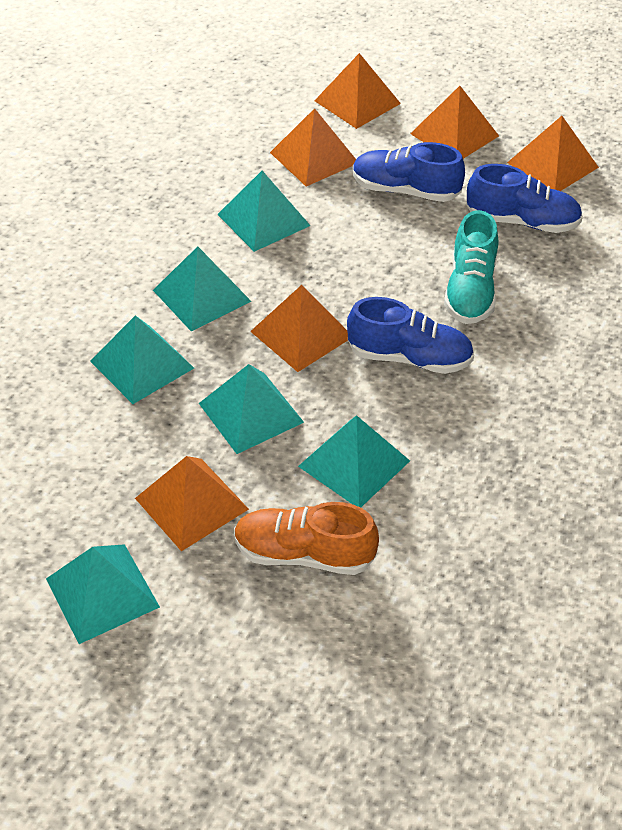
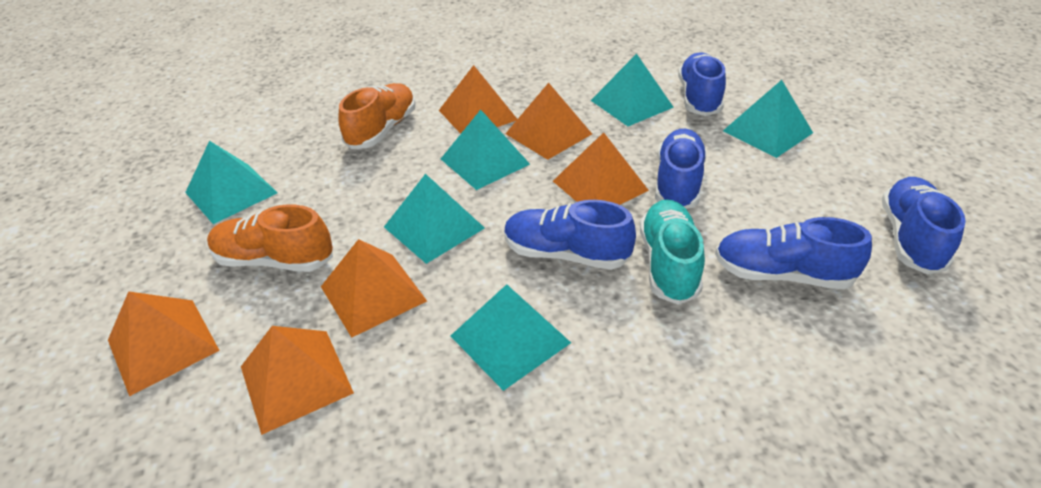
blue shoe: 3 -> 5
orange shoe: 1 -> 2

